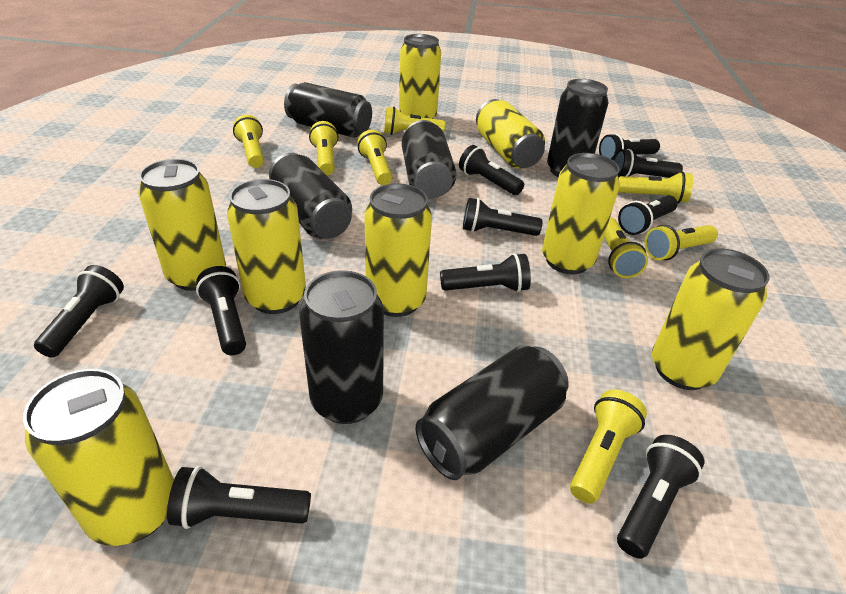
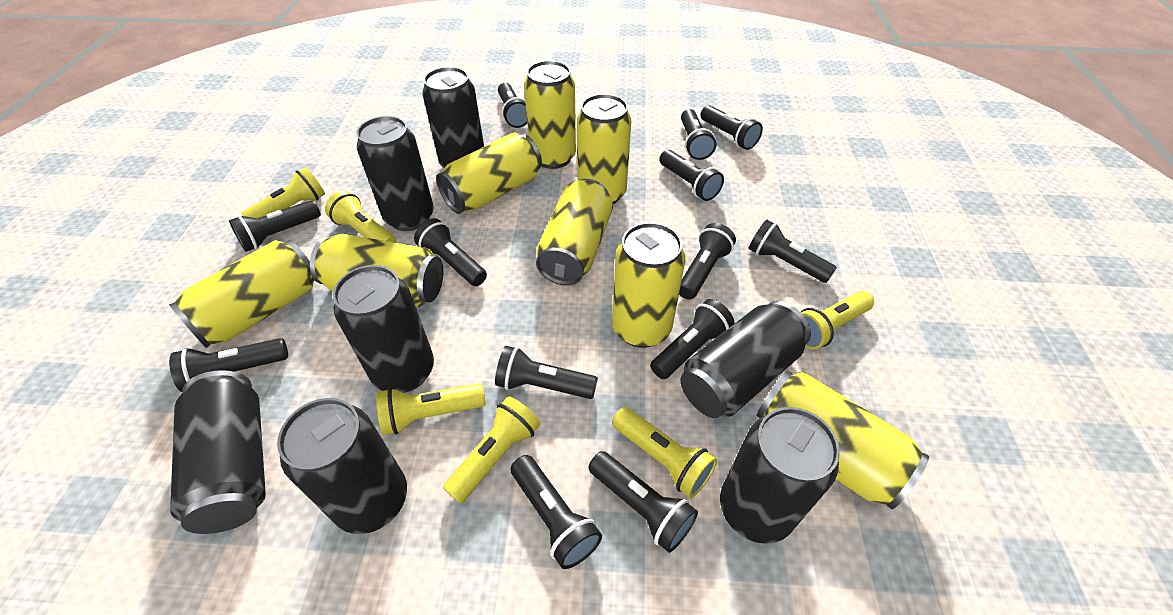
black can: 6 -> 7
black flashlight: 10 -> 13
yellow flashlight: 8 -> 6

